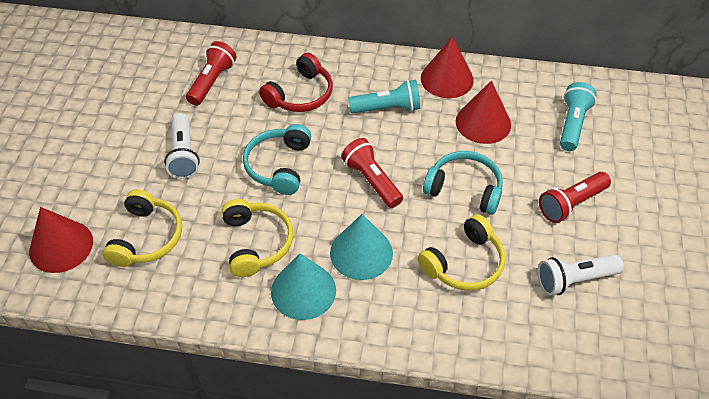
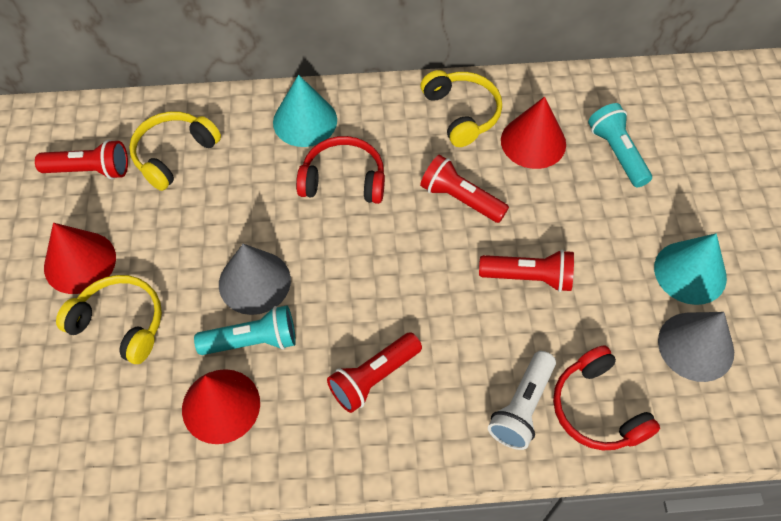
grey cone: 0 -> 2
red flashlight: 3 -> 4
red headphones: 1 -> 2
turquoise headphones: 2 -> 0
white flashlight: 2 -> 1

